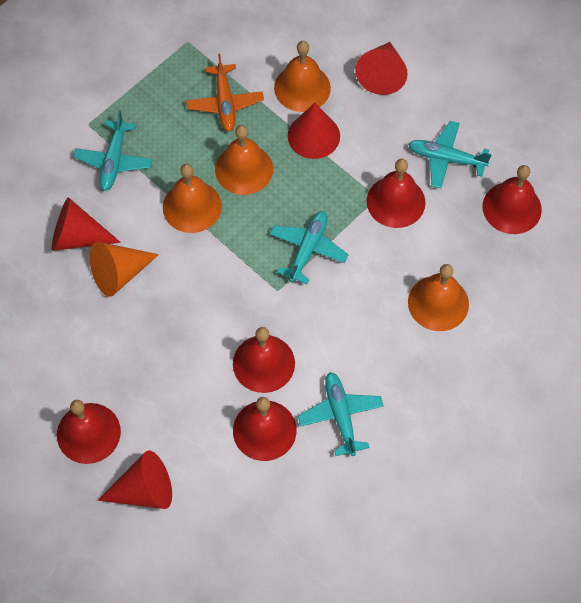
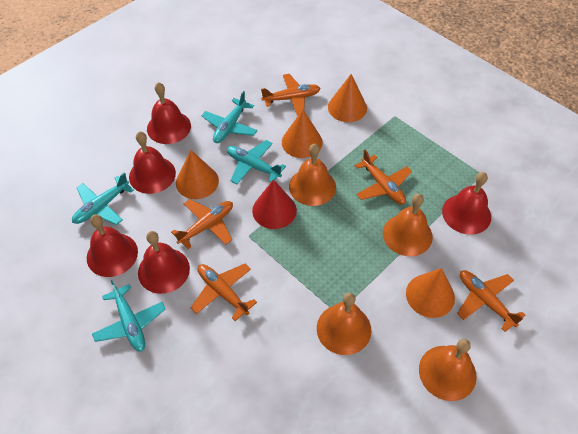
orange cone: 1 -> 4
orange plane: 1 -> 5
red cone: 4 -> 1

